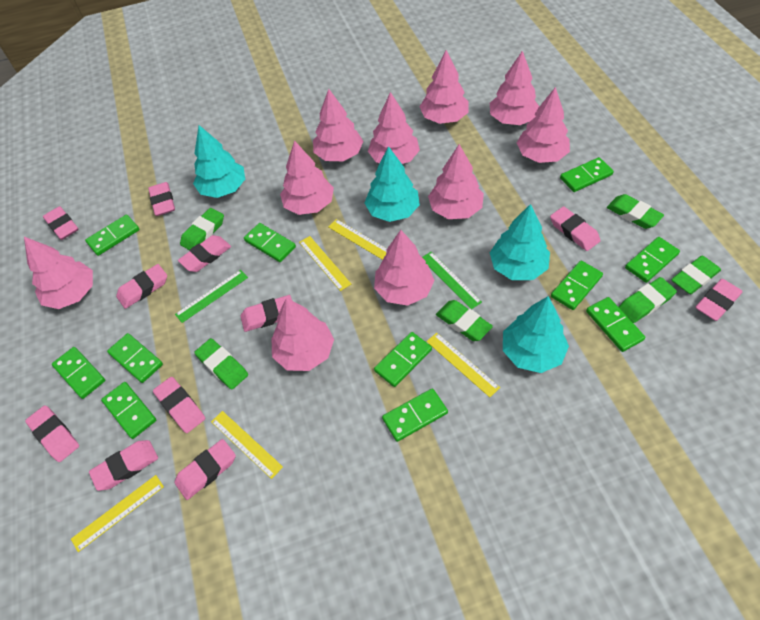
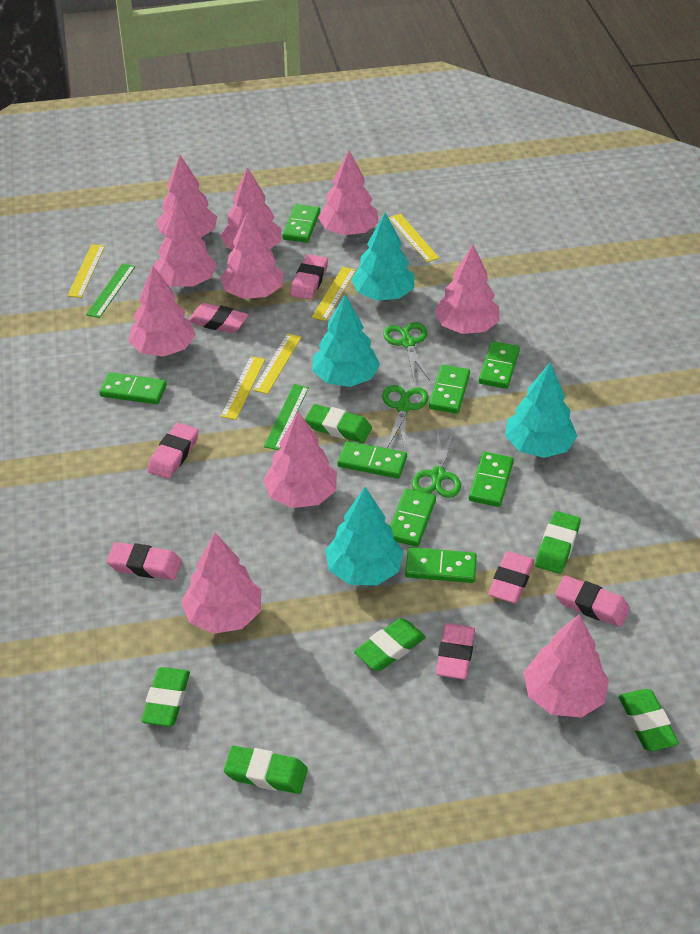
green domino: 11 -> 8
green scissors: 0 -> 3
pink eraser: 11 -> 7

